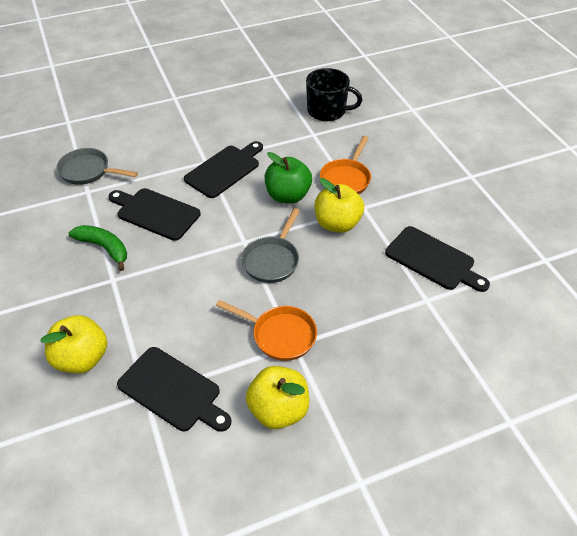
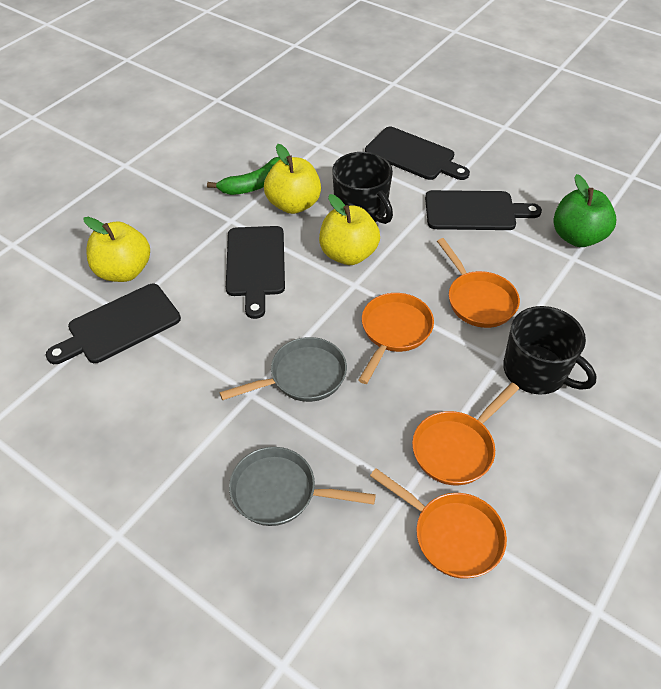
black mug: 1 -> 2
orange pan: 2 -> 4

